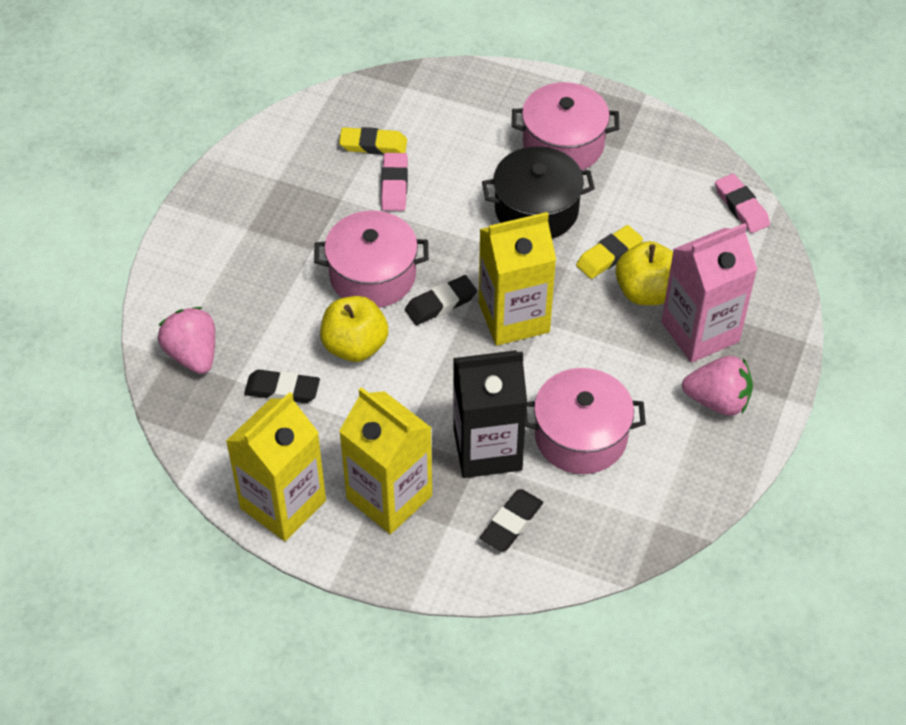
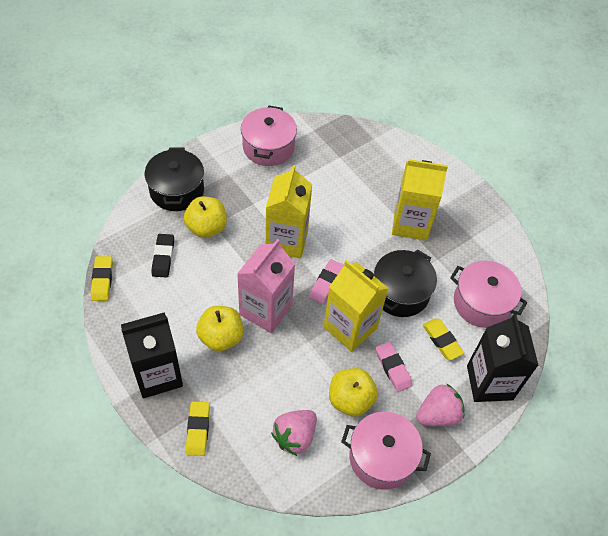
black carton: 1 -> 2
black eraser: 3 -> 1
black pot: 1 -> 2
yellow apple: 2 -> 3
yellow eraser: 2 -> 3

